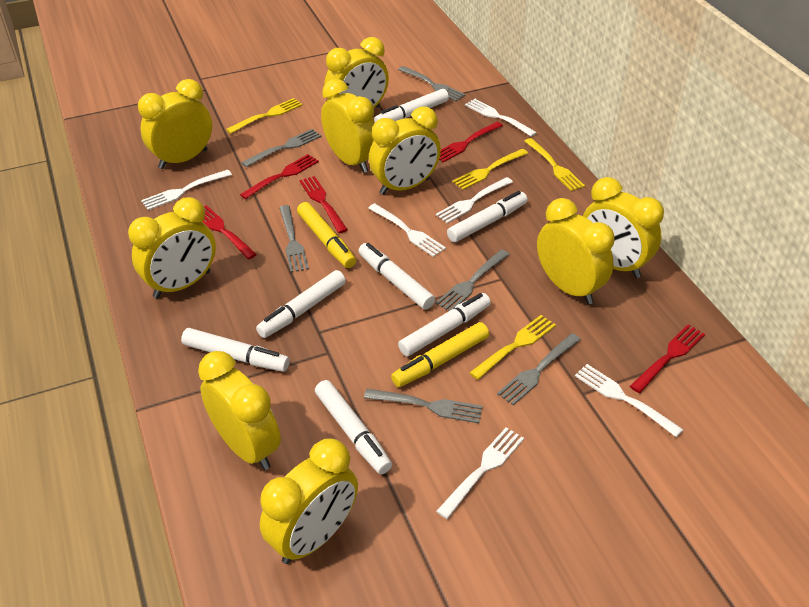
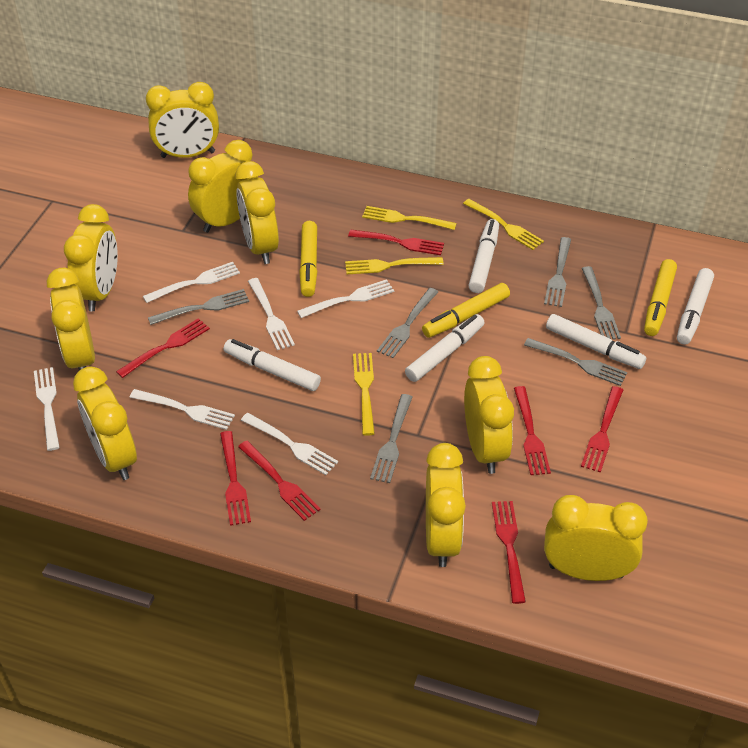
red fork: 5 -> 7
white marker: 7 -> 5
yellow marker: 2 -> 3

